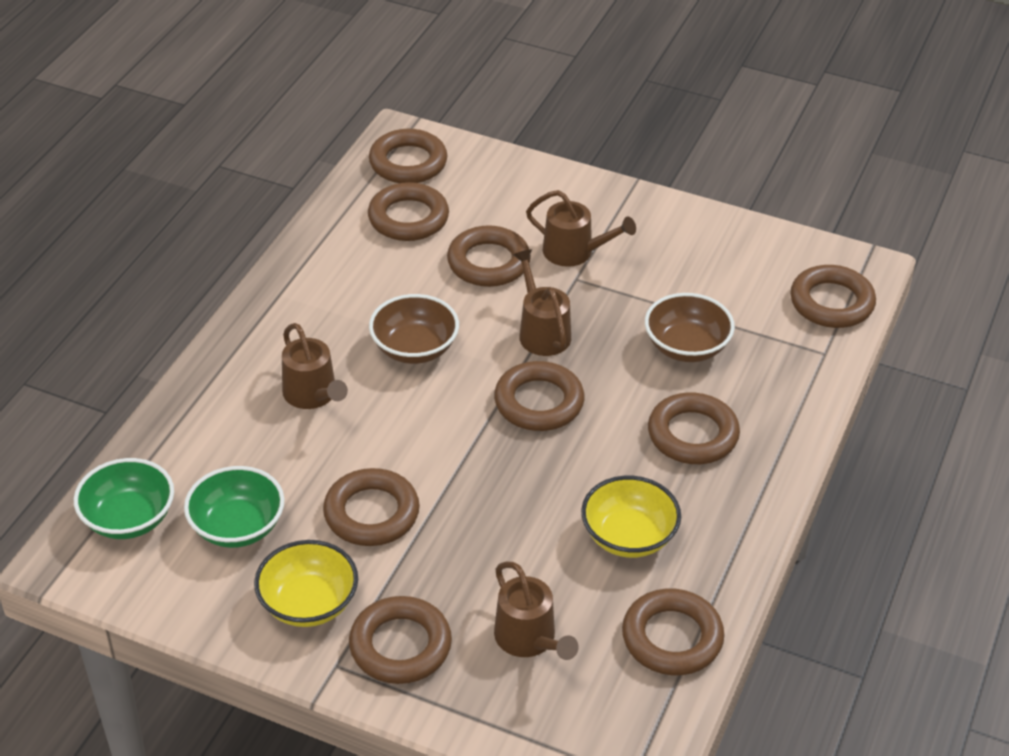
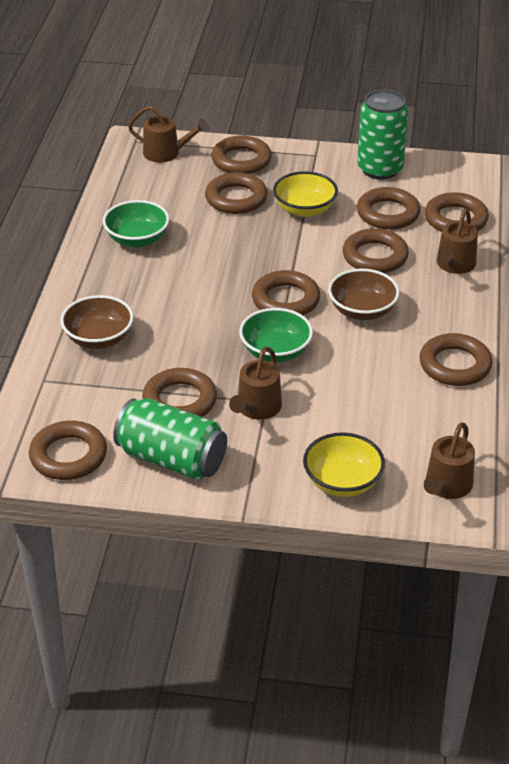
green can: 0 -> 2

